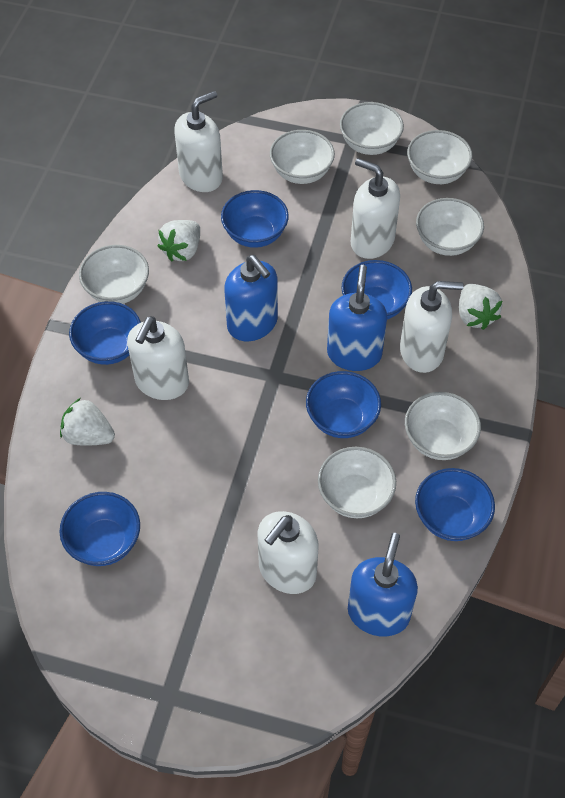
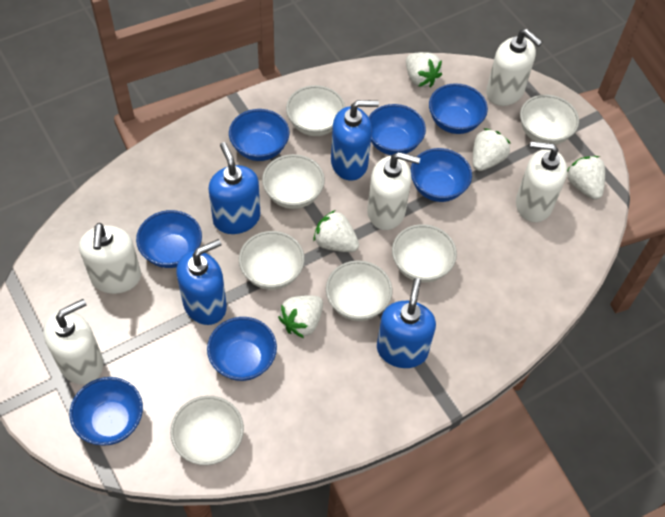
blue bowl: 6 -> 7
blue soap dispenser: 3 -> 4
white strawberry: 3 -> 5

